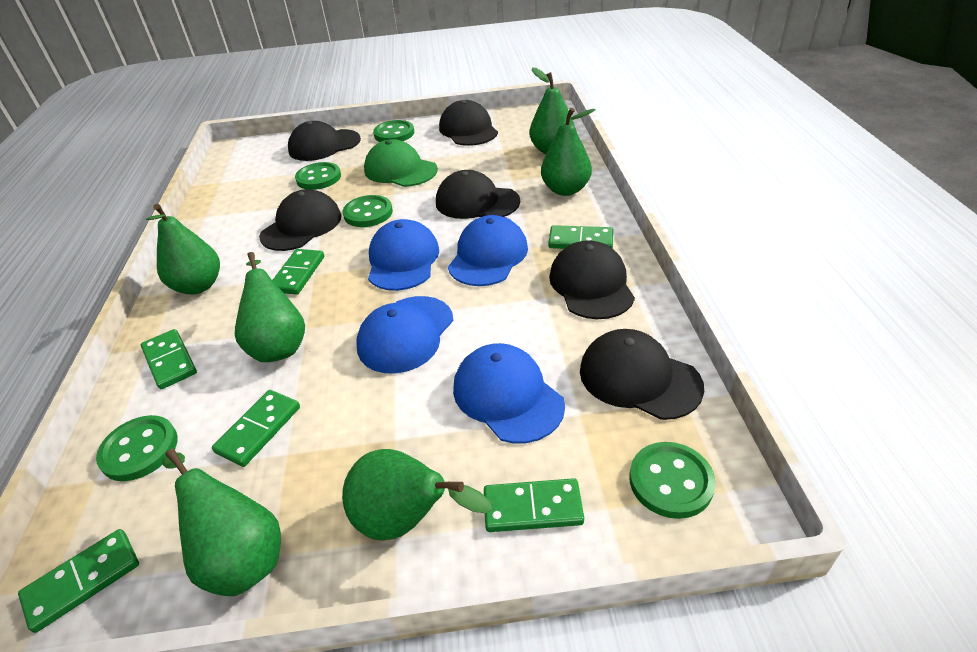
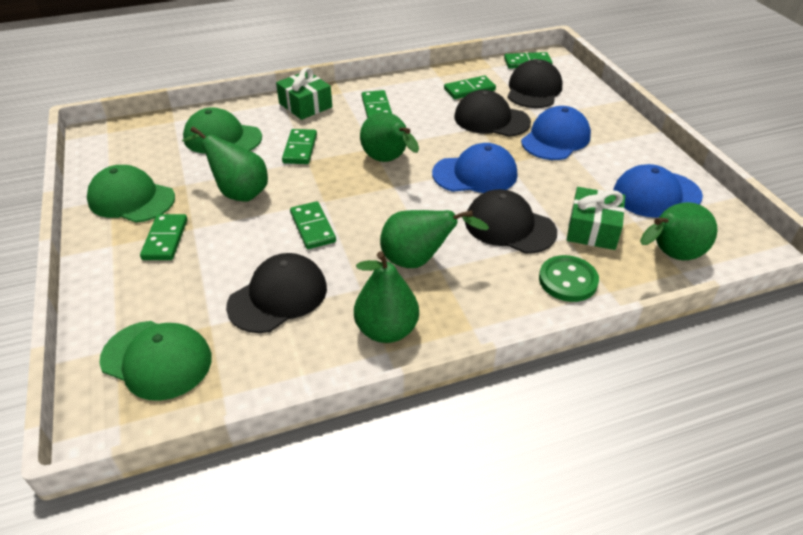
black cap: 6 -> 4
blue cap: 4 -> 3
green button: 5 -> 1
green cap: 1 -> 3
green gift: 0 -> 2
green pear: 6 -> 5

